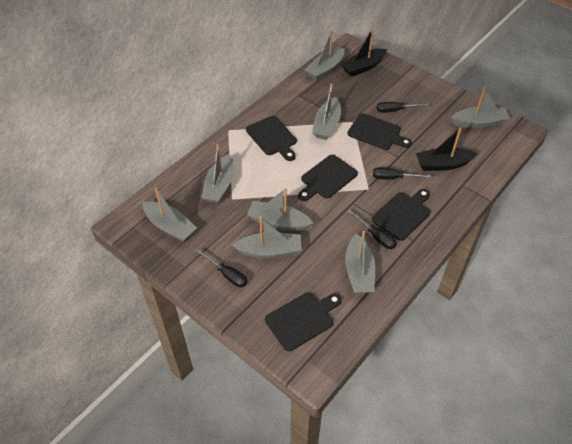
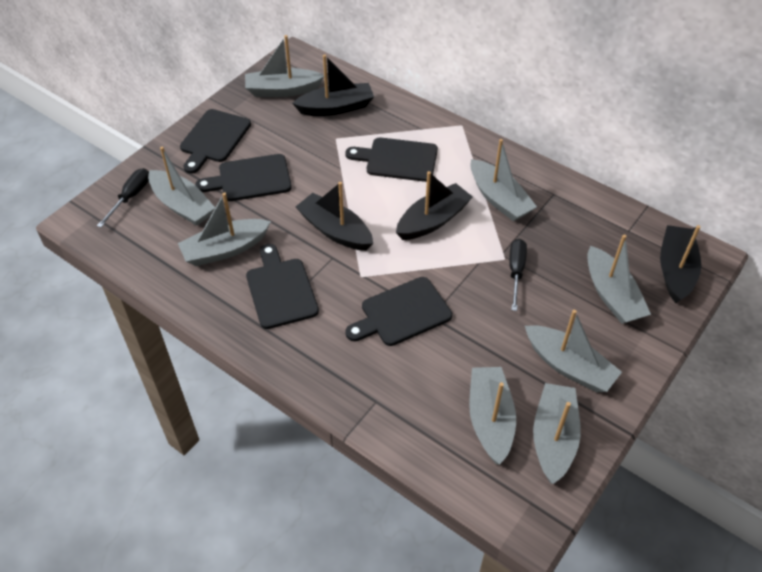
black boat: 2 -> 4
black screwdriver: 4 -> 2

